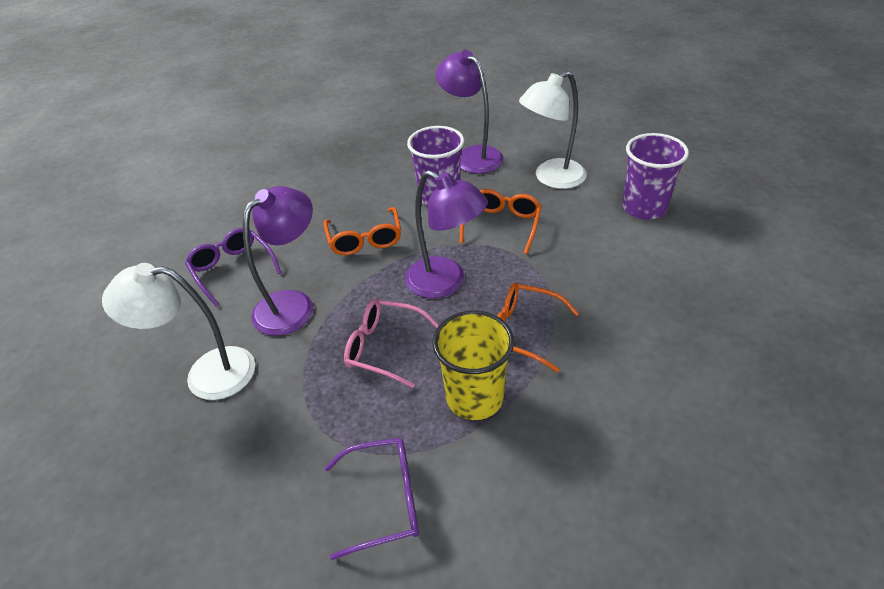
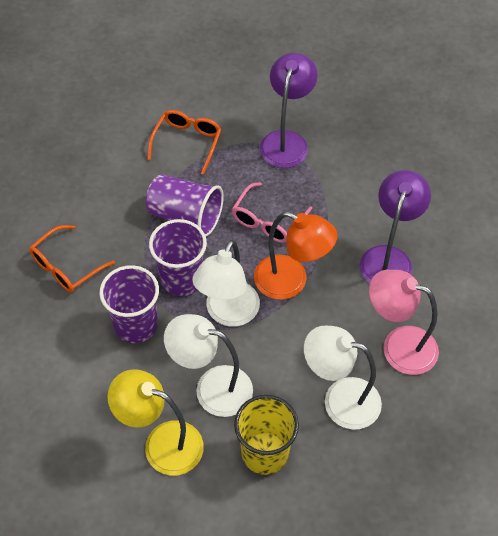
orange glasses: 3 -> 2
orange lamp: 0 -> 1
pink lamp: 0 -> 1
purple cup: 2 -> 3
purple glasses: 2 -> 0
purple lamp: 3 -> 2
white lamp: 2 -> 3
yellow lamp: 0 -> 1

